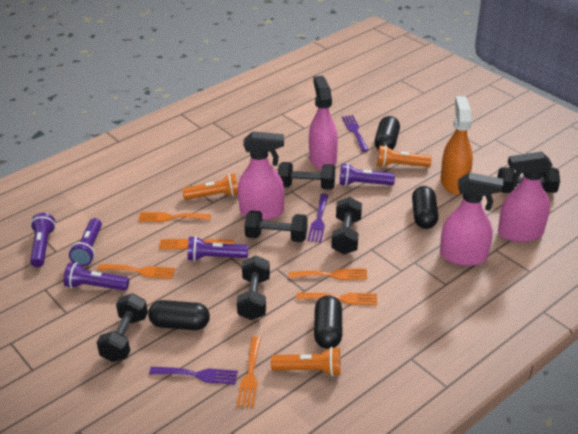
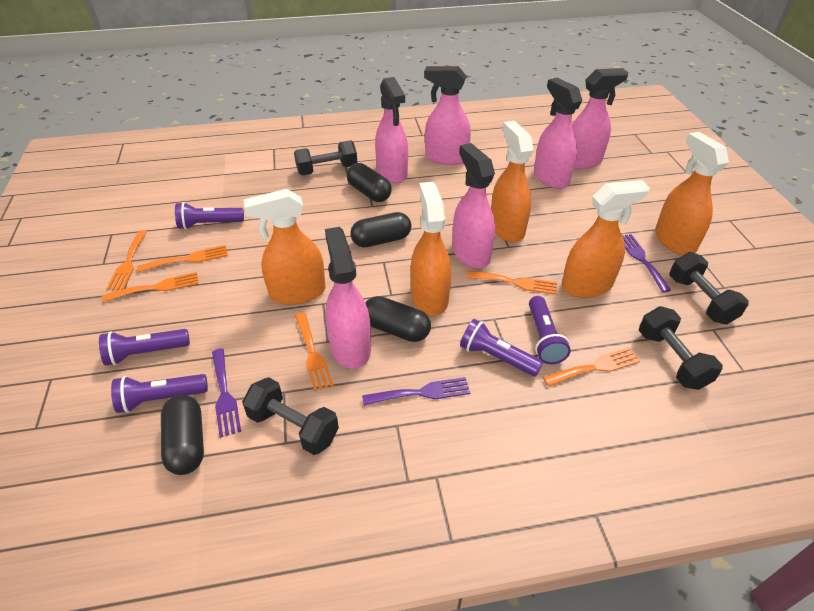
black dumbbell: 6 -> 4
orange flashlight: 3 -> 0
orange spray bottle: 1 -> 5
pink spray bottle: 4 -> 6

